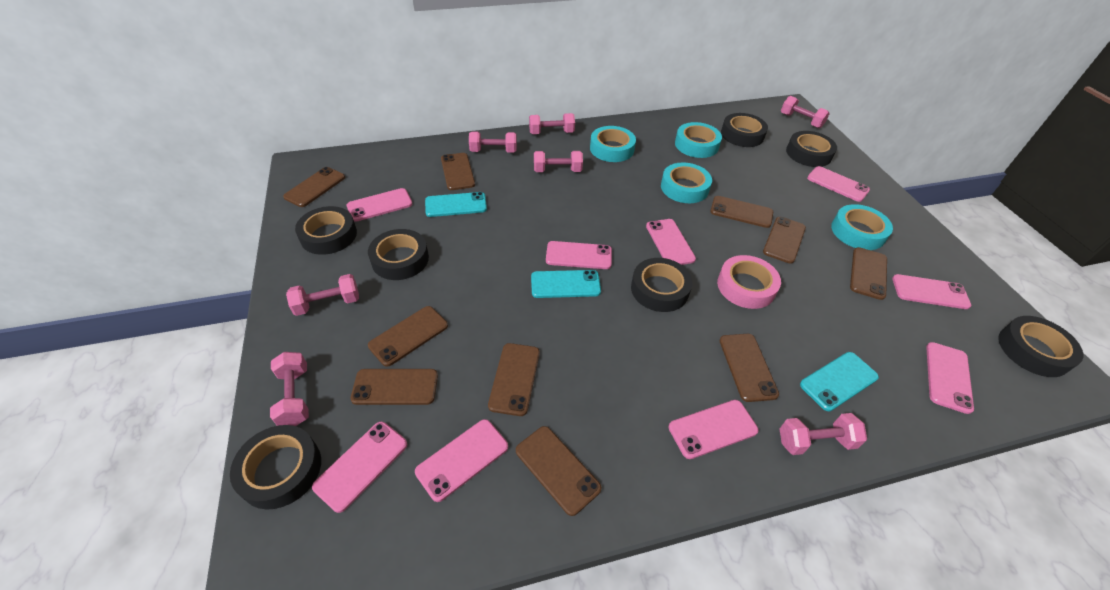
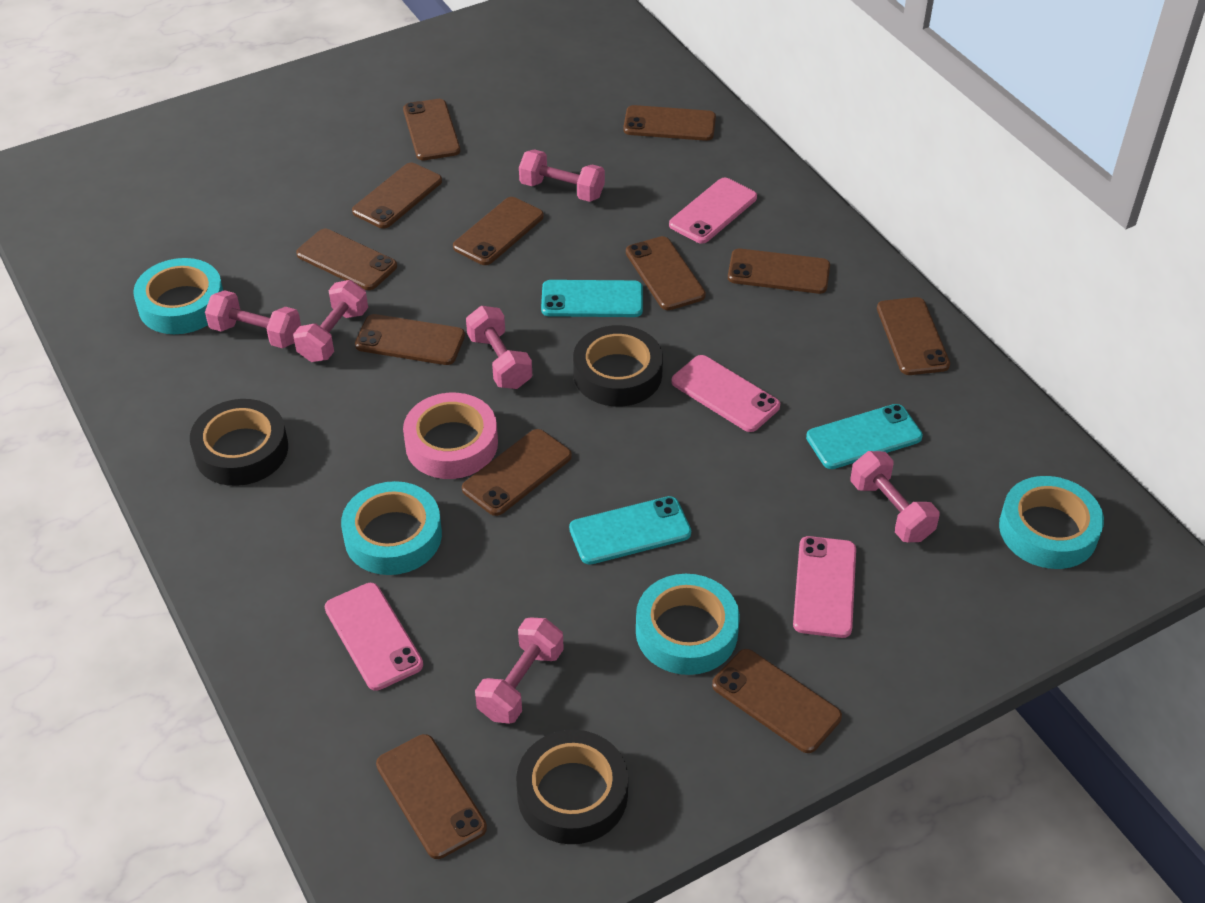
black tape: 7 -> 3
brown phone: 10 -> 12
pink dumbbell: 7 -> 6
pink phone: 9 -> 4

